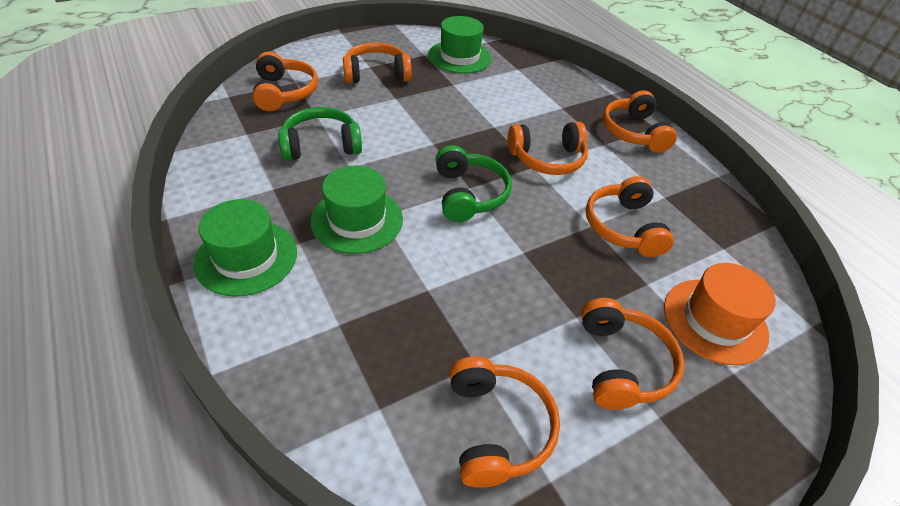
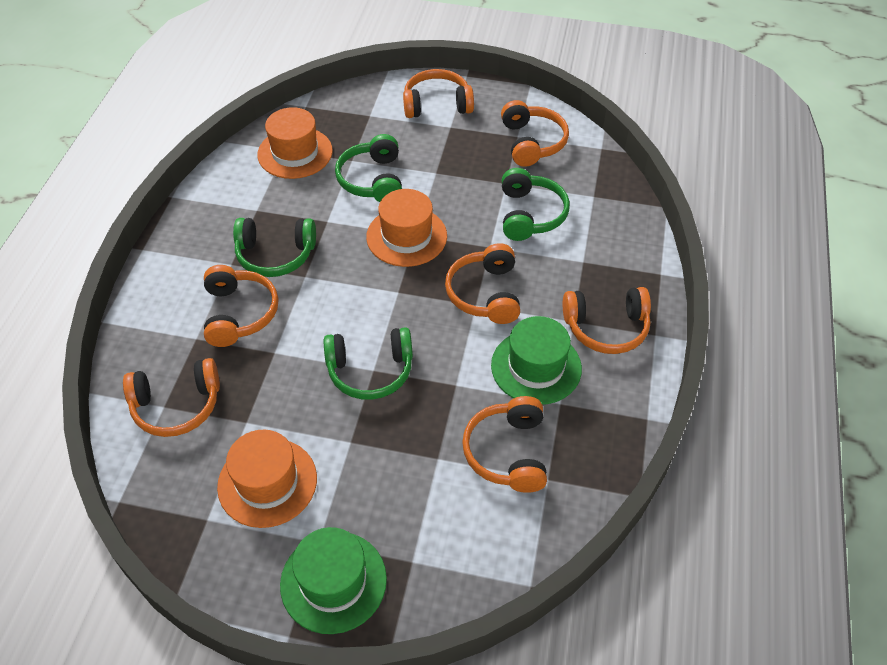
green hat: 3 -> 2
green headphones: 2 -> 4
orange hat: 1 -> 3

